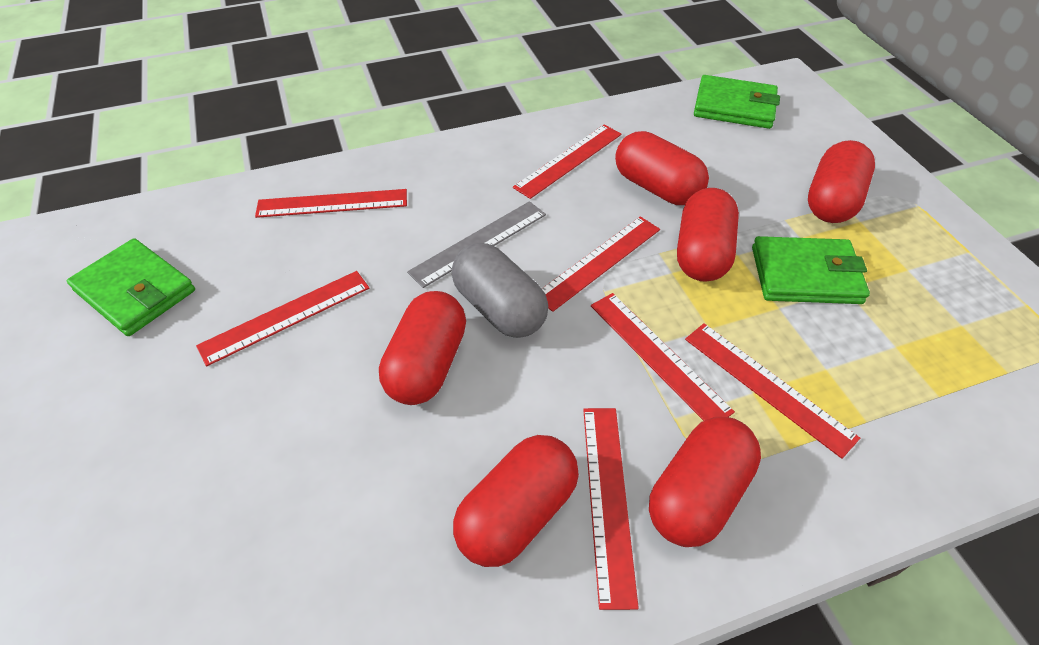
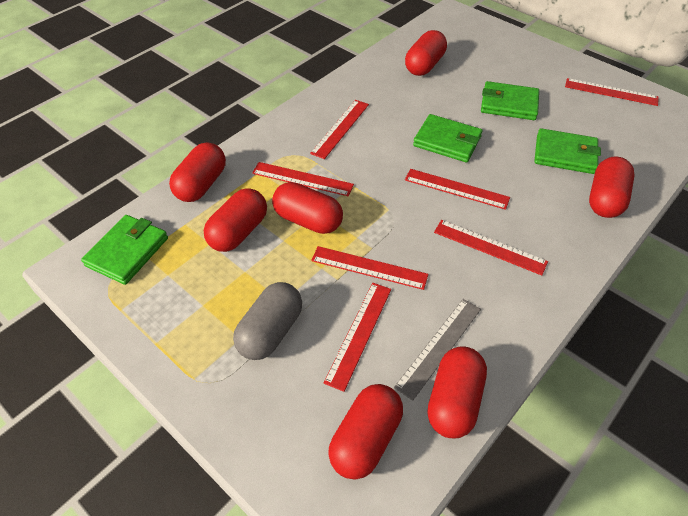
green wallet: 3 -> 4
red capsule: 6 -> 7

